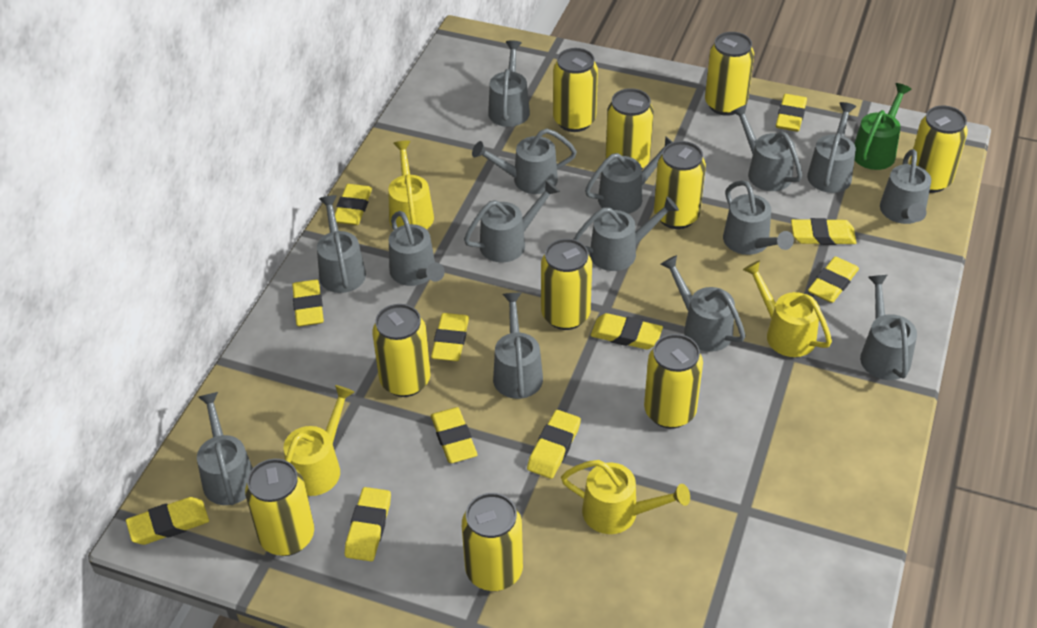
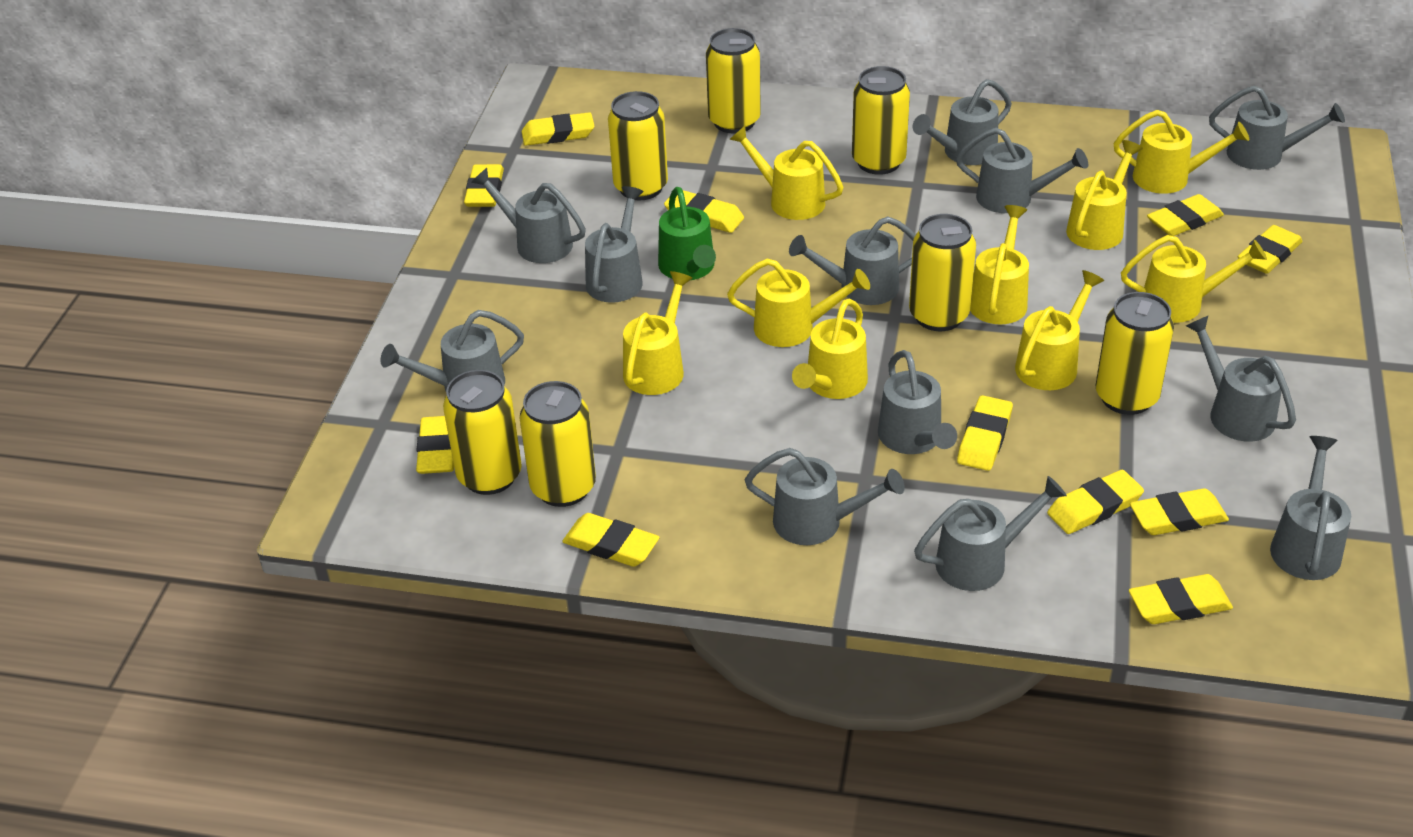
grey watering can: 15 -> 12
yellow can: 10 -> 7
yellow watering can: 4 -> 9

